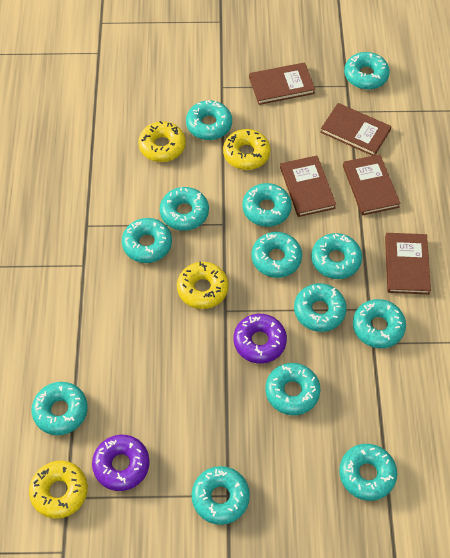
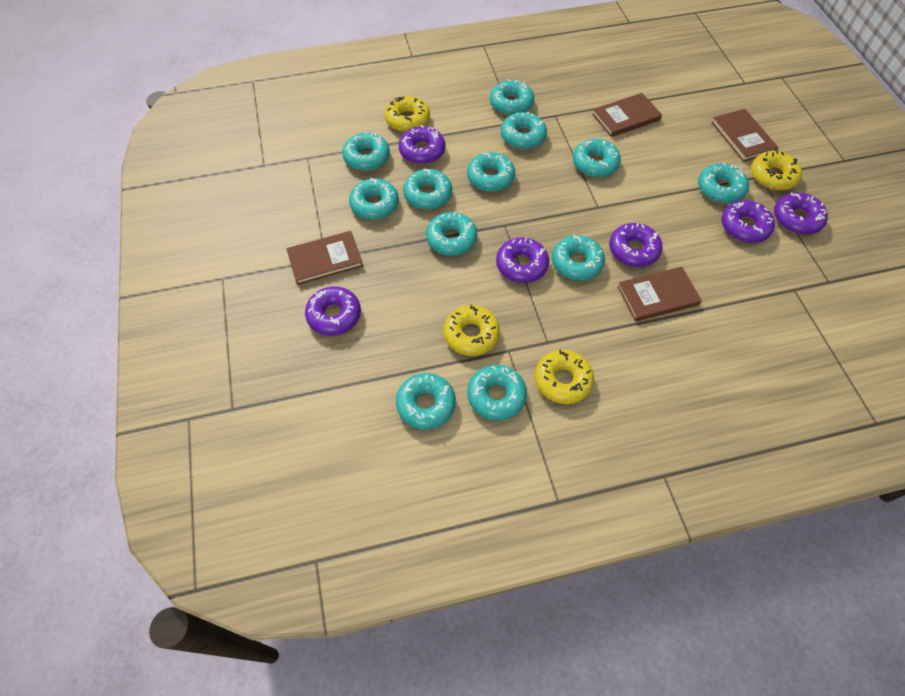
brown book: 5 -> 4
purple donut: 2 -> 6
turquoise donut: 13 -> 12

